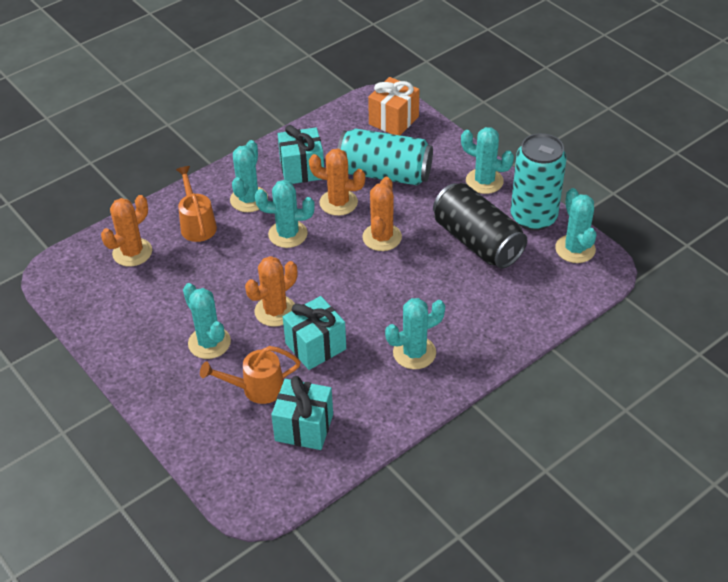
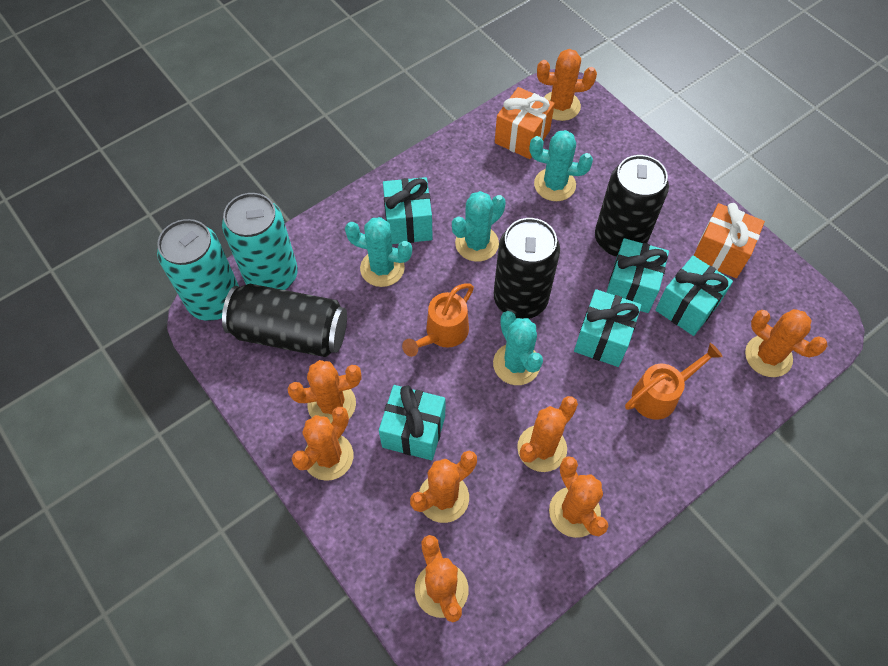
black can: 1 -> 3
orange cactus: 4 -> 8
orange gift: 1 -> 2
turquoise cactus: 6 -> 4
turquoise gift: 3 -> 5

